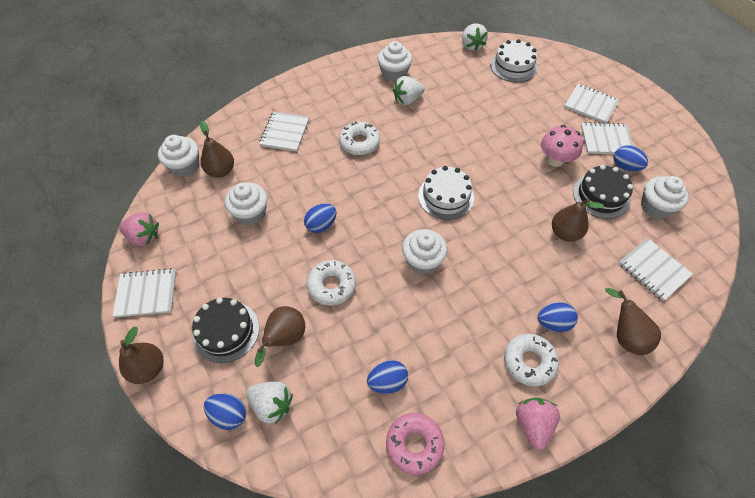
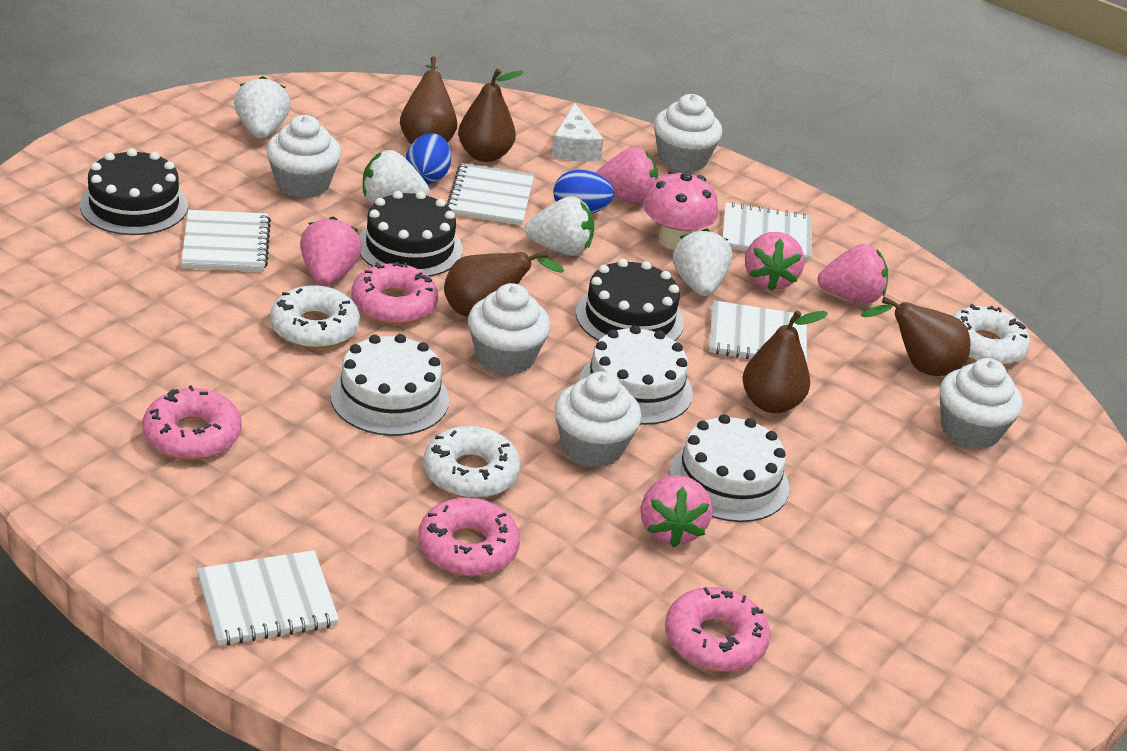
black cake: 2 -> 3
blue egg: 5 -> 2
pink donut: 1 -> 4
pink strawberry: 2 -> 5
white cake: 2 -> 3
white cheese: 0 -> 1
white strawberry: 3 -> 4

